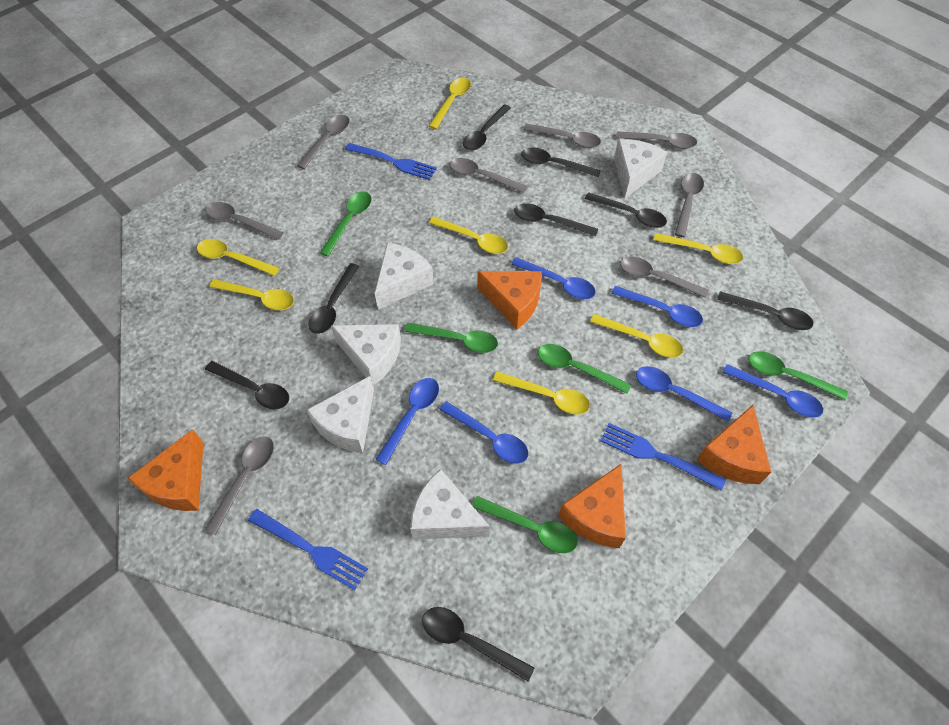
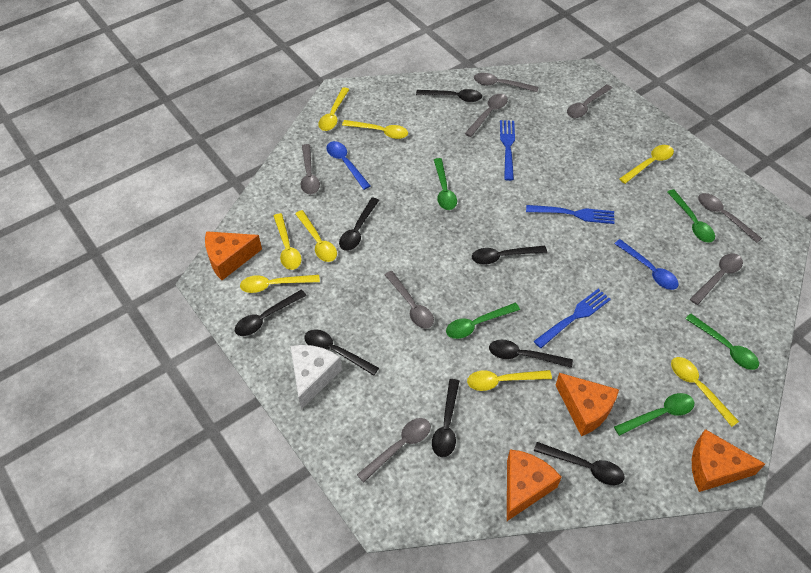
blue spoon: 6 -> 2
white cheese: 5 -> 1
yellow spoon: 7 -> 8

